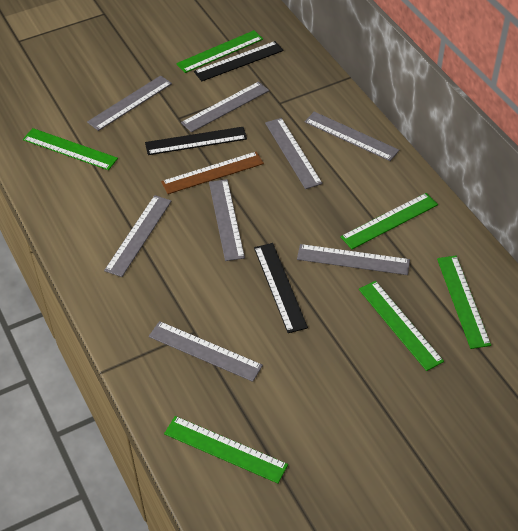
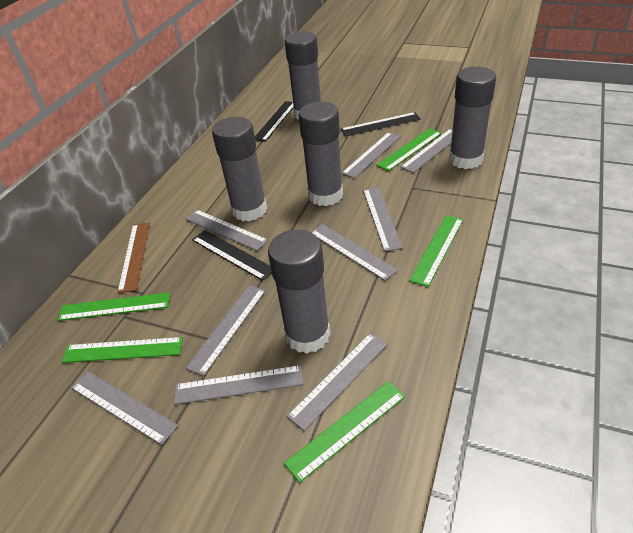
green ruler: 6 -> 5
grey glue stick: 0 -> 5
grey ruler: 8 -> 9

